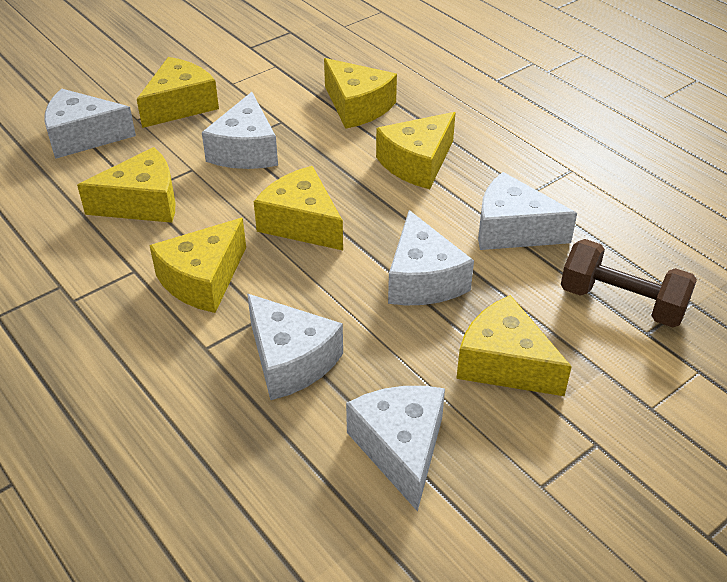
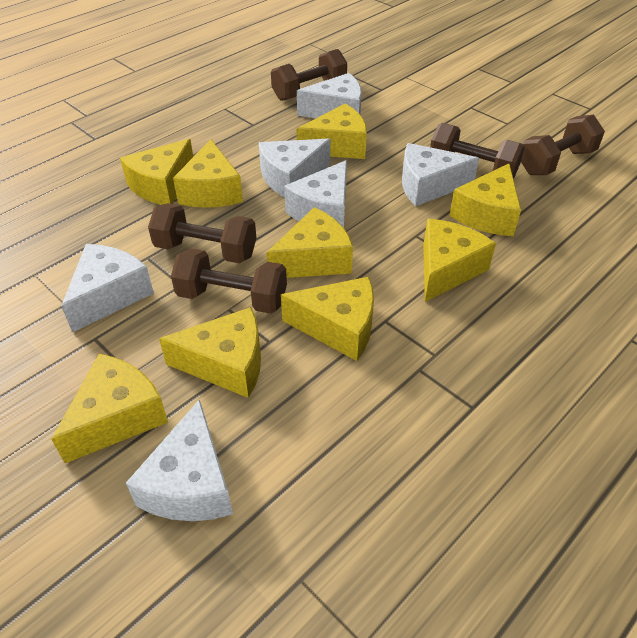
brown dumbbell: 1 -> 5
yellow cheese: 7 -> 9

